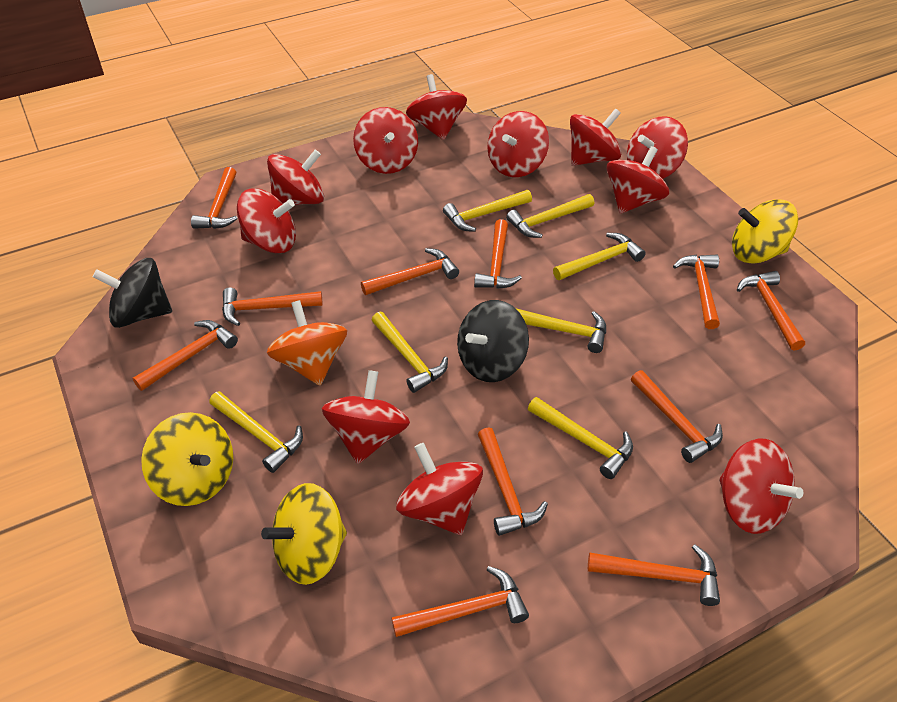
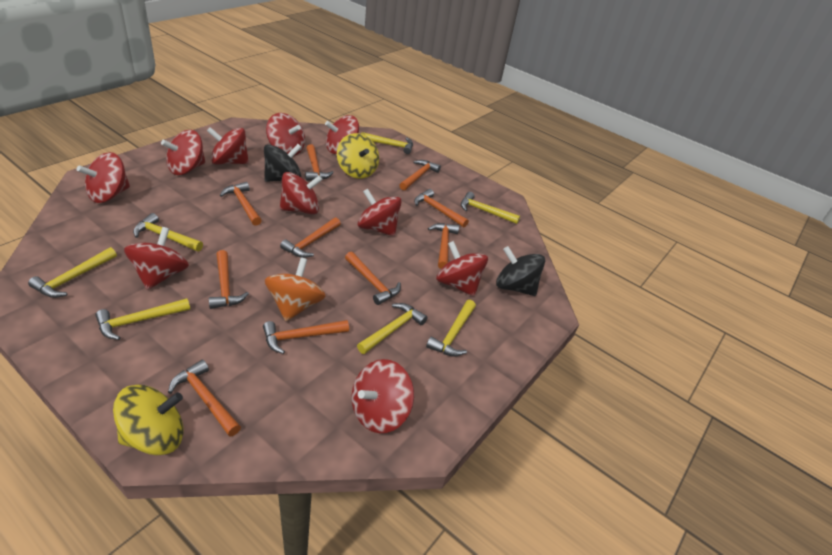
orange hammer: 11 -> 10
red spinning top: 11 -> 10
yellow spinning top: 3 -> 2

